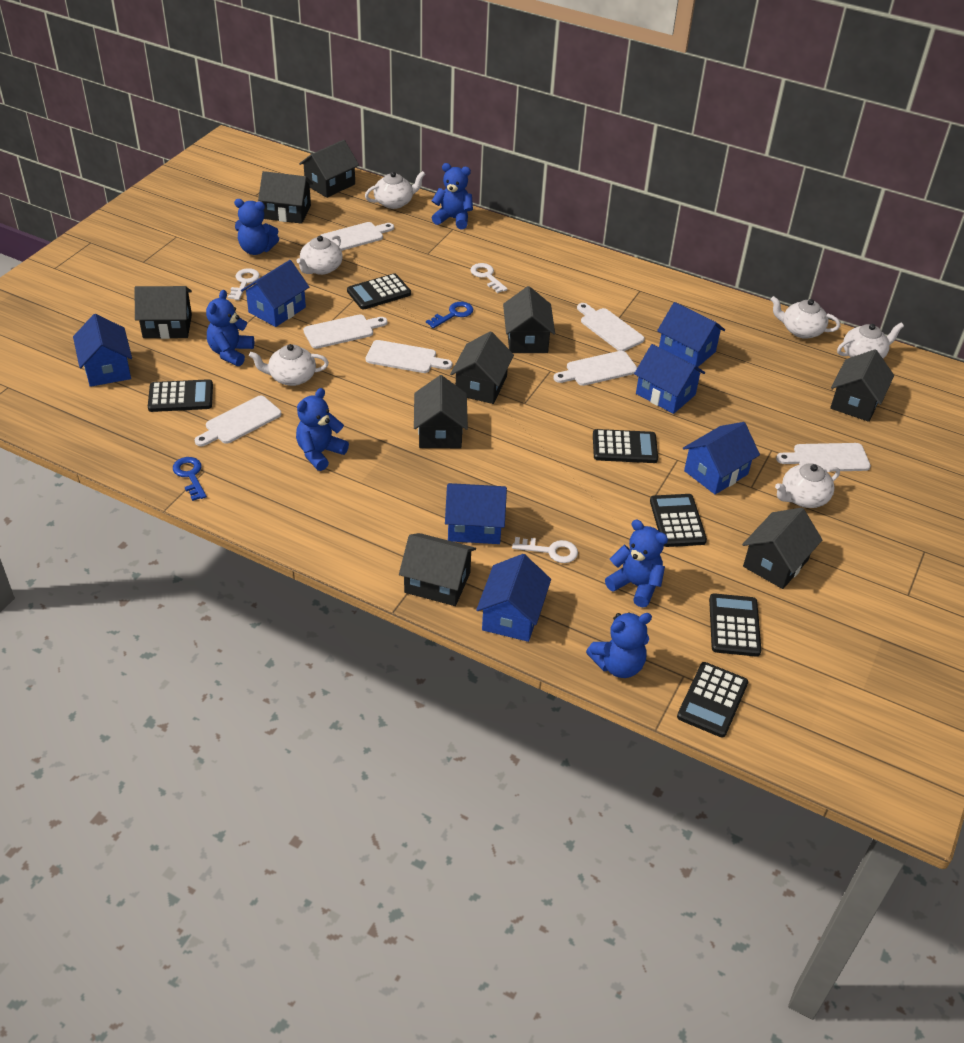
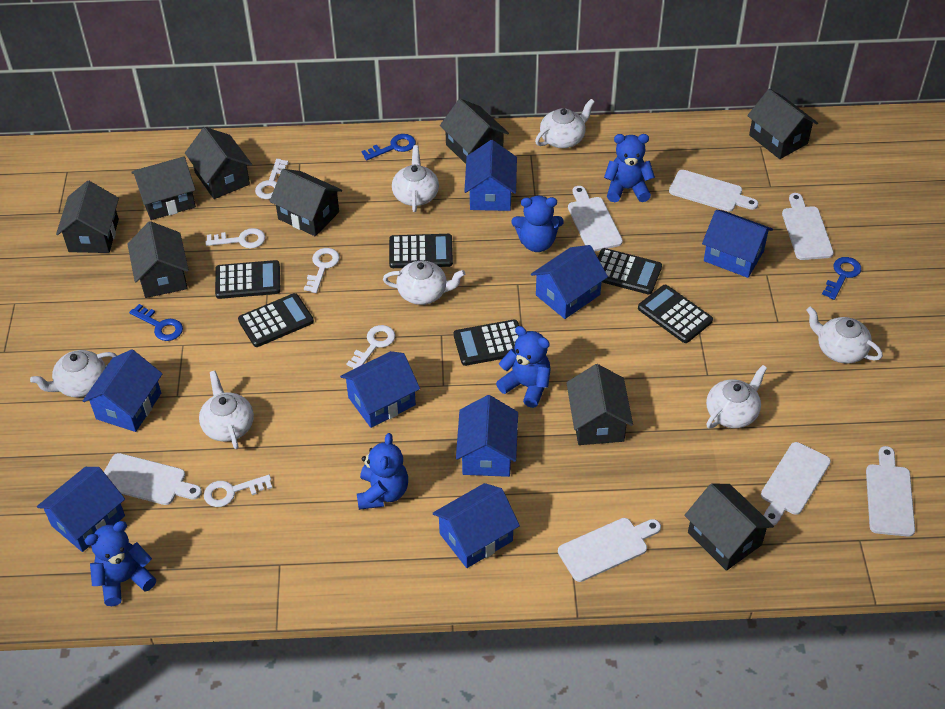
blue house: 7 -> 8
blue key: 2 -> 3
blue teddy bear: 6 -> 5
white key: 3 -> 5
white teapot: 6 -> 7

